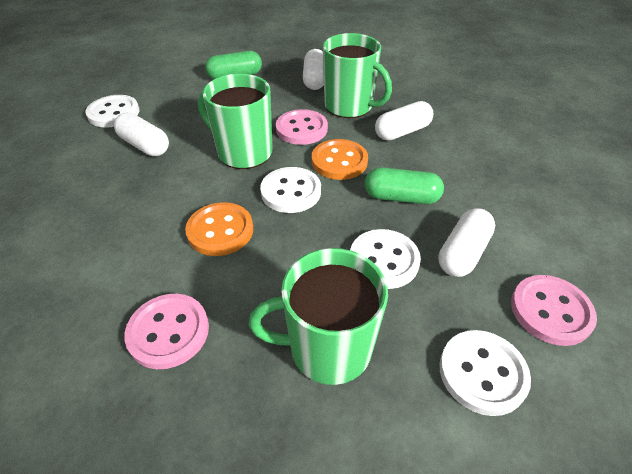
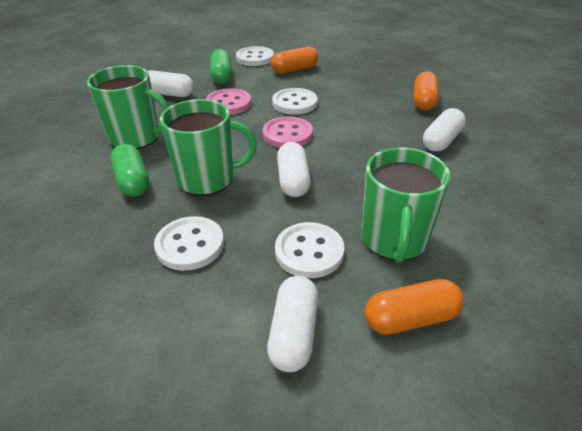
orange button: 2 -> 0
orange capsule: 0 -> 3
pink button: 3 -> 2

